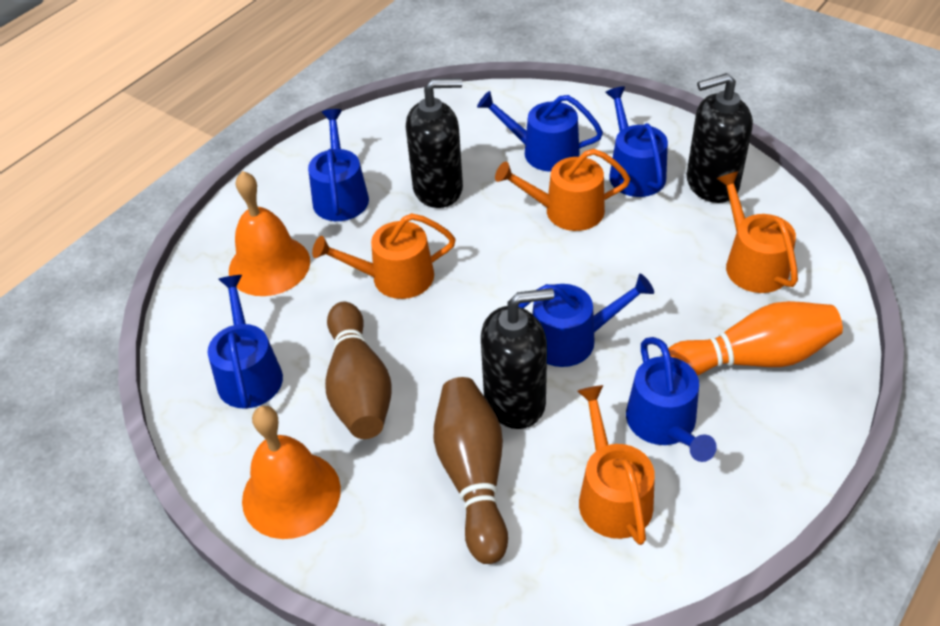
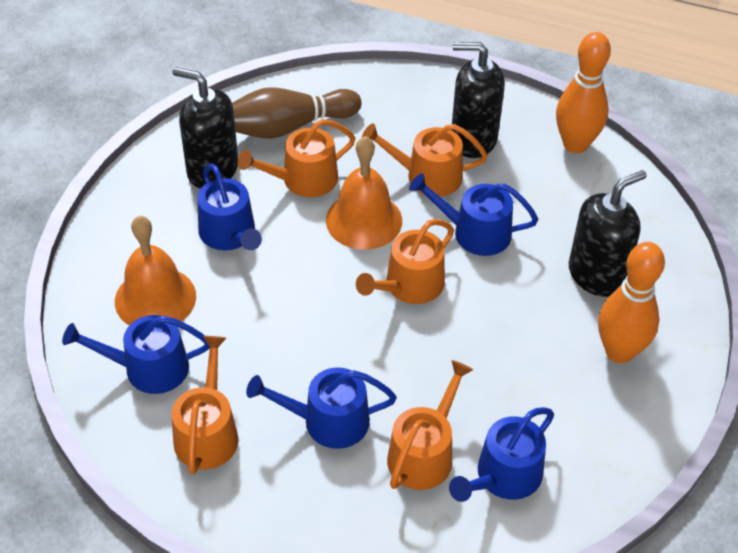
blue watering can: 6 -> 5
brown bowling pin: 2 -> 1
orange bowling pin: 1 -> 2
orange watering can: 4 -> 5

